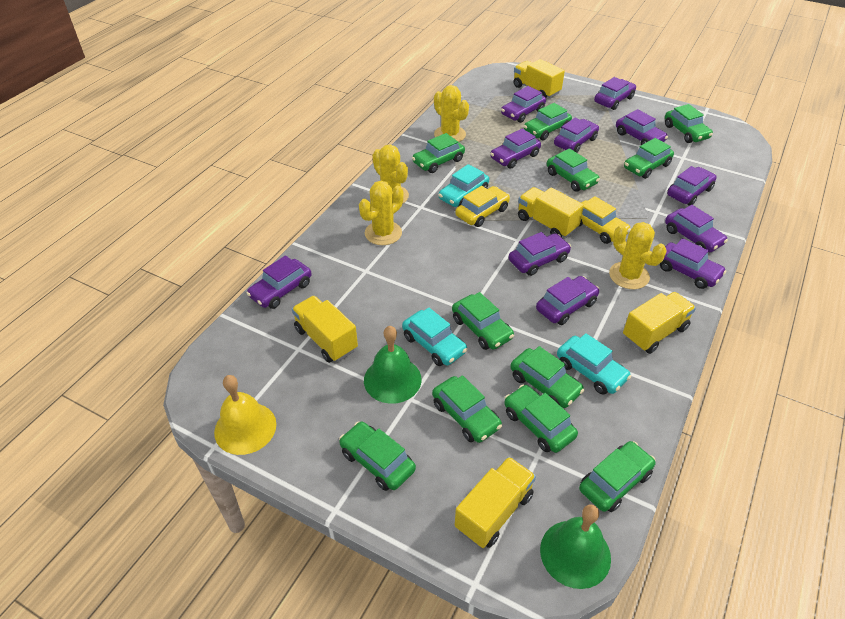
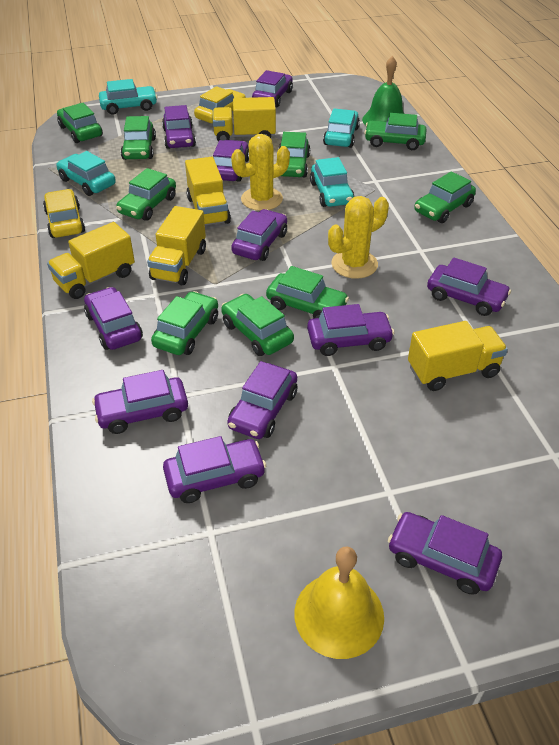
green bell: 2 -> 1
green car: 11 -> 9
turquoise car: 3 -> 4
yellow cactus: 4 -> 2

